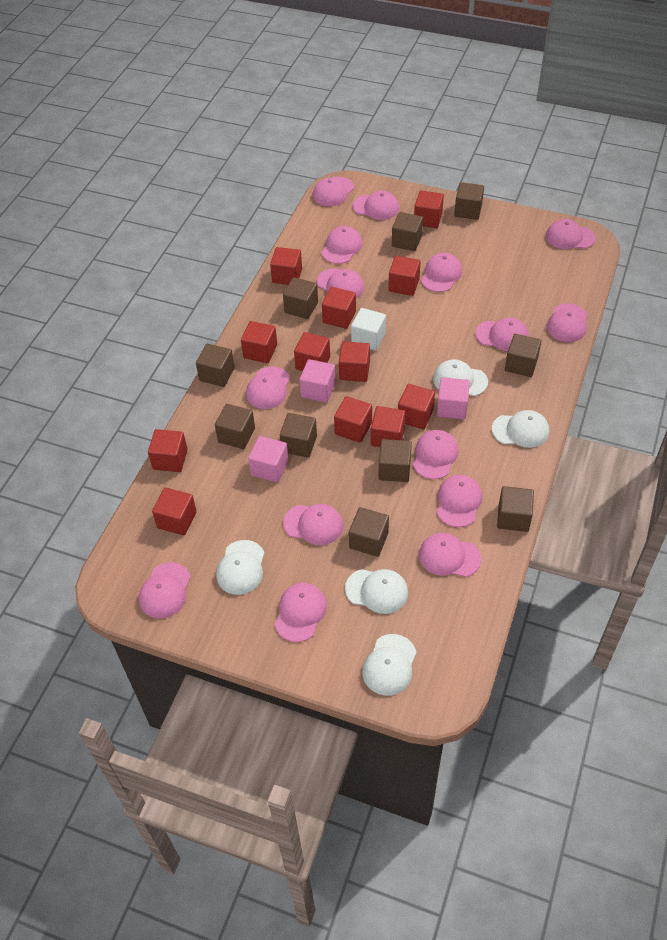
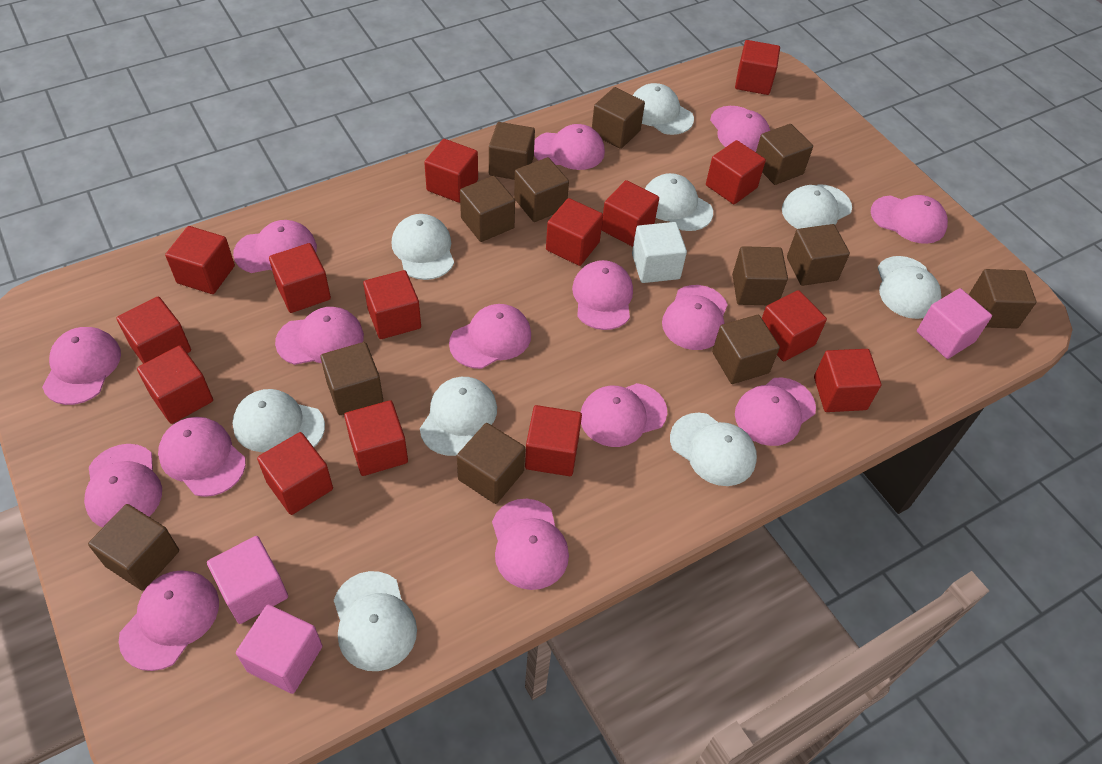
brown cube: 10 -> 12
red cube: 12 -> 15
white cap: 5 -> 9

